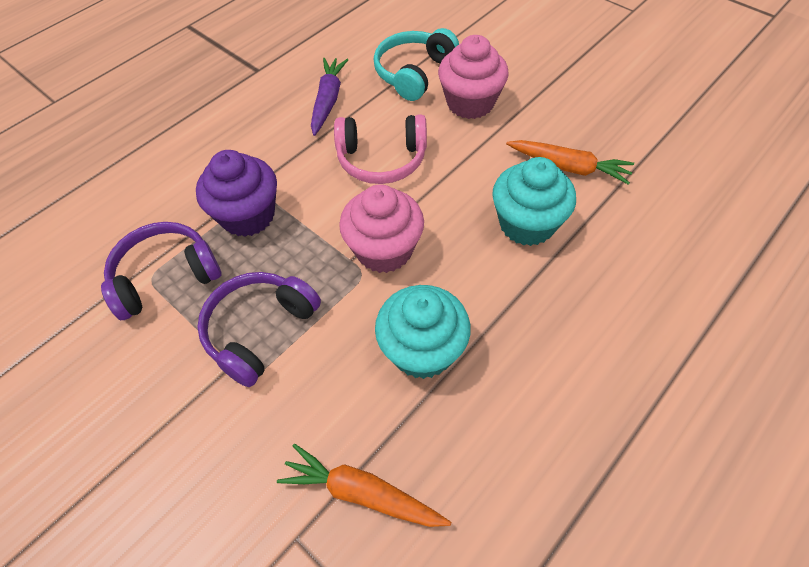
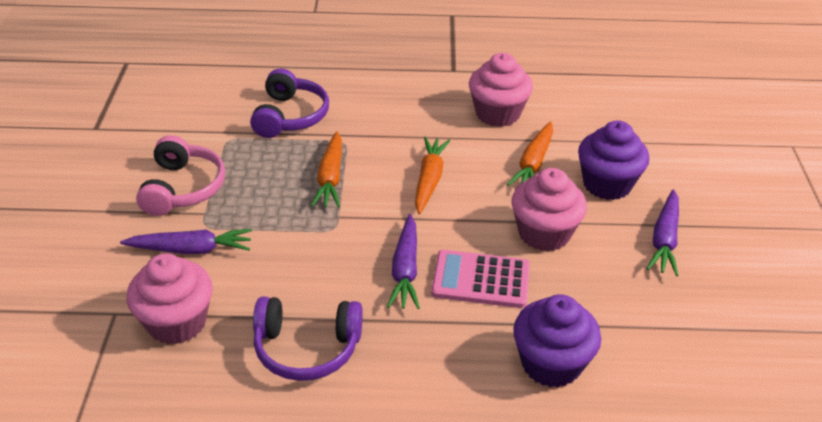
orange carrot: 2 -> 3
pink calculator: 0 -> 1
pink cupcake: 2 -> 3
purple carrot: 1 -> 3
purple cupcake: 1 -> 2
turquoise cupcake: 2 -> 0
turquoise headphones: 1 -> 0

